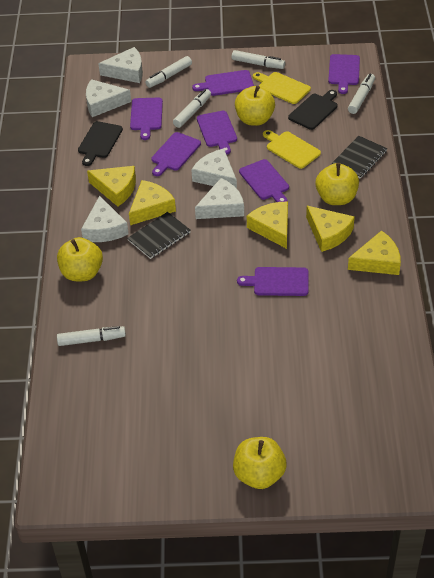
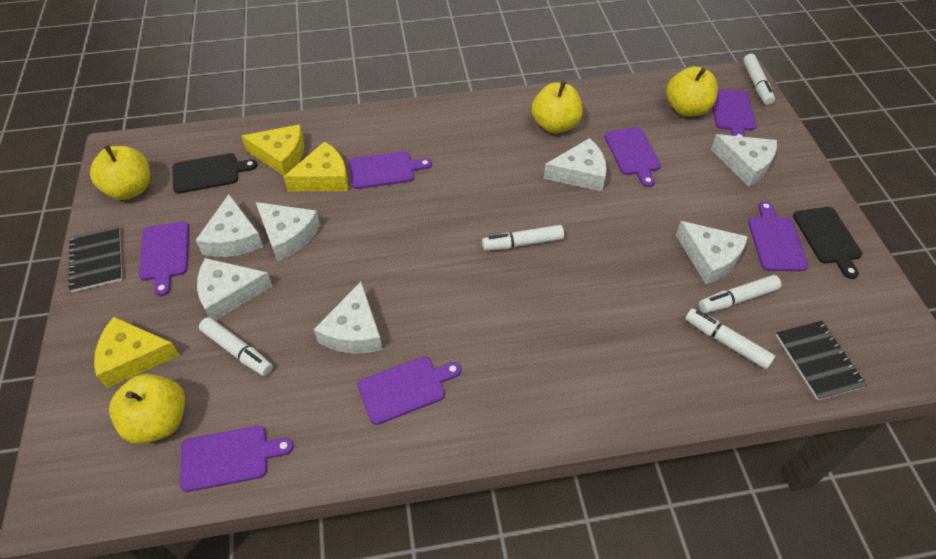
white cheese: 5 -> 7
yellow cheese: 5 -> 3
yellow cutting board: 2 -> 0

